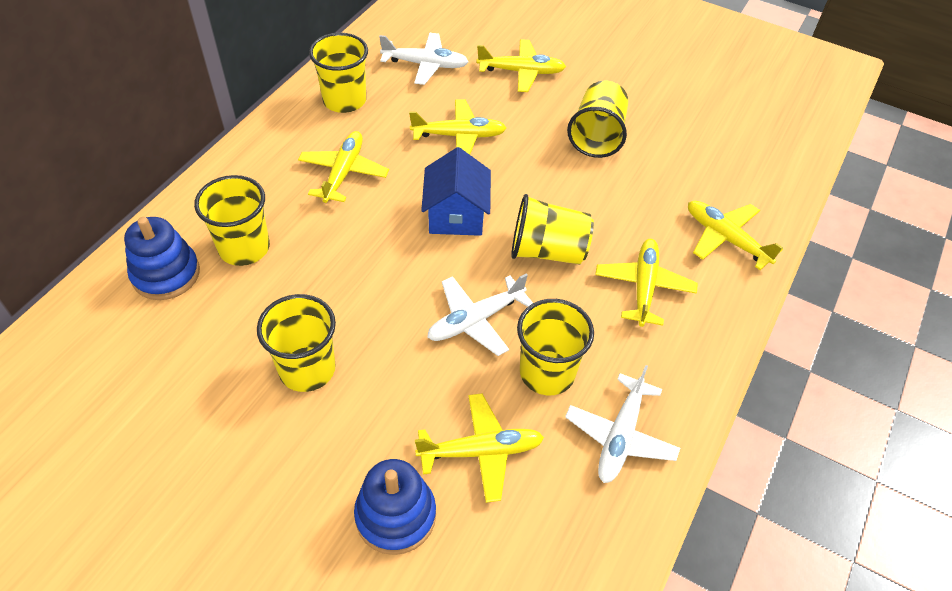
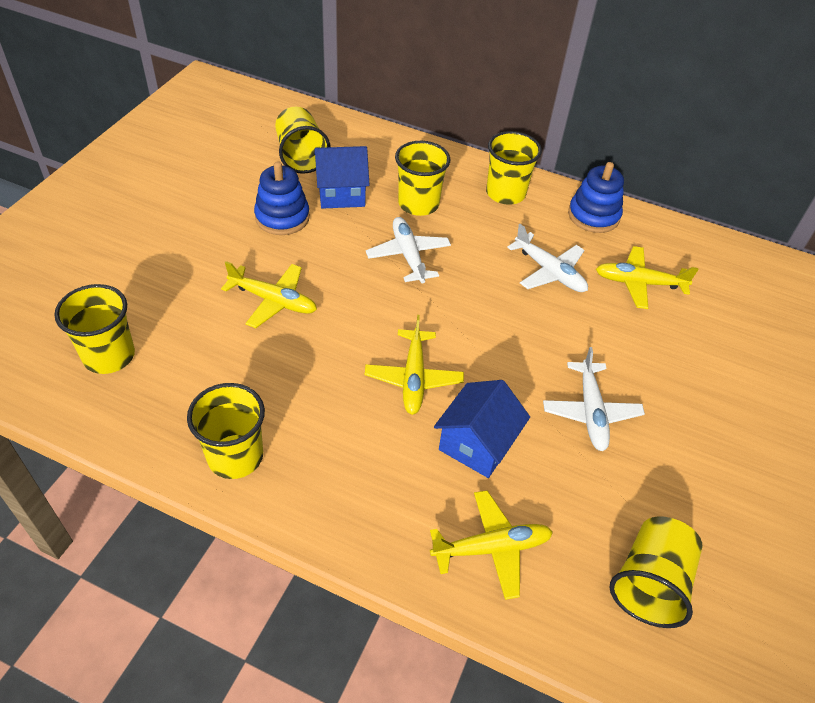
blue house: 1 -> 2
yellow plane: 6 -> 4

